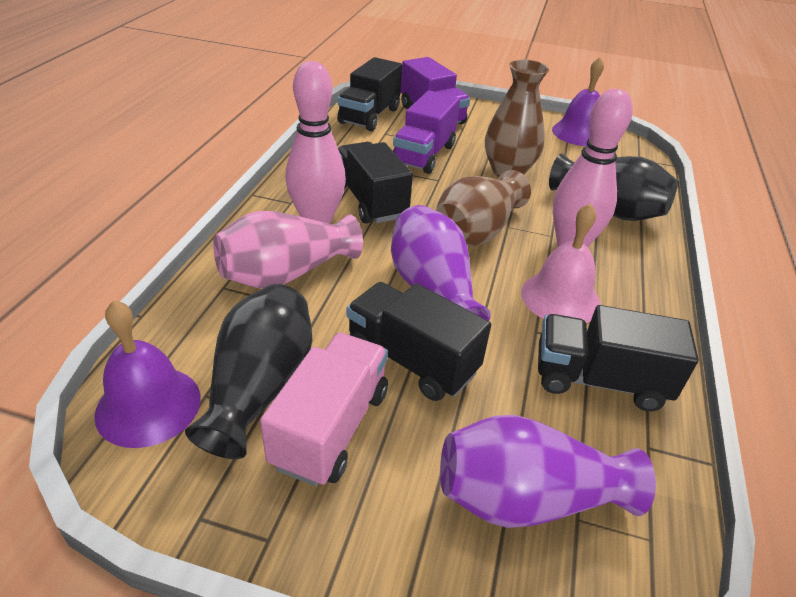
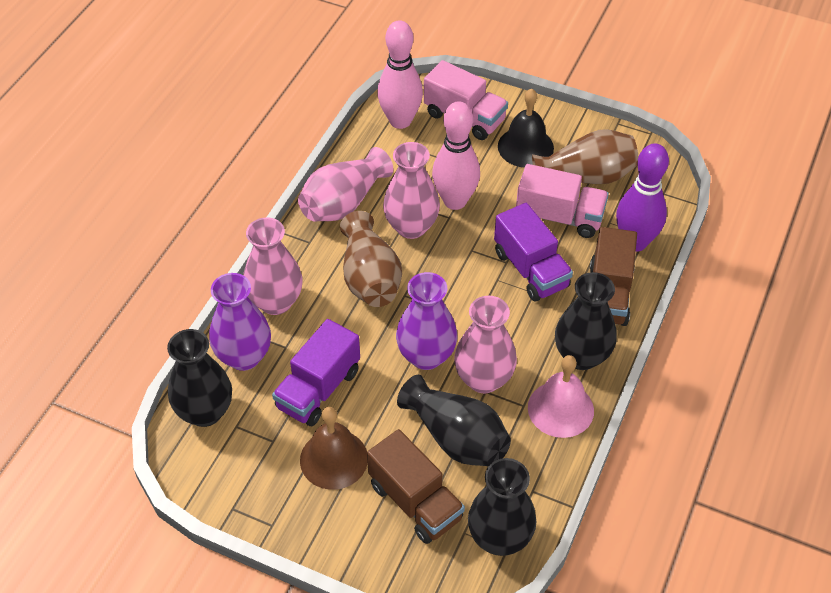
black bell: 0 -> 1
black truck: 4 -> 0
black vase: 2 -> 4
brown bell: 0 -> 1
brown truck: 0 -> 2
pink truck: 1 -> 2
pink vase: 1 -> 4
purple bell: 2 -> 0
purple bowling pin: 0 -> 1

